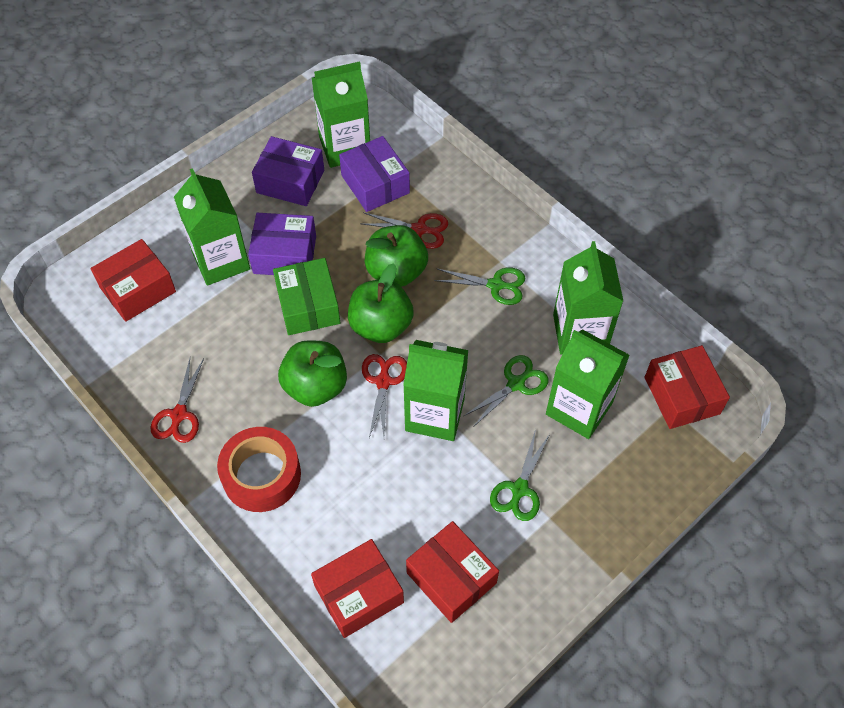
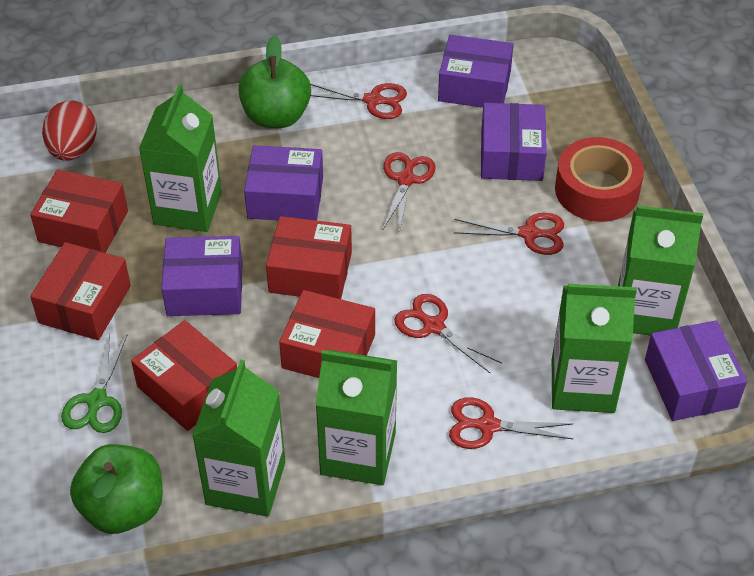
green apple: 3 -> 2
green box: 1 -> 0
green scissors: 3 -> 1
purple box: 3 -> 5
red box: 4 -> 5
red egg: 0 -> 1
red scissors: 3 -> 5

